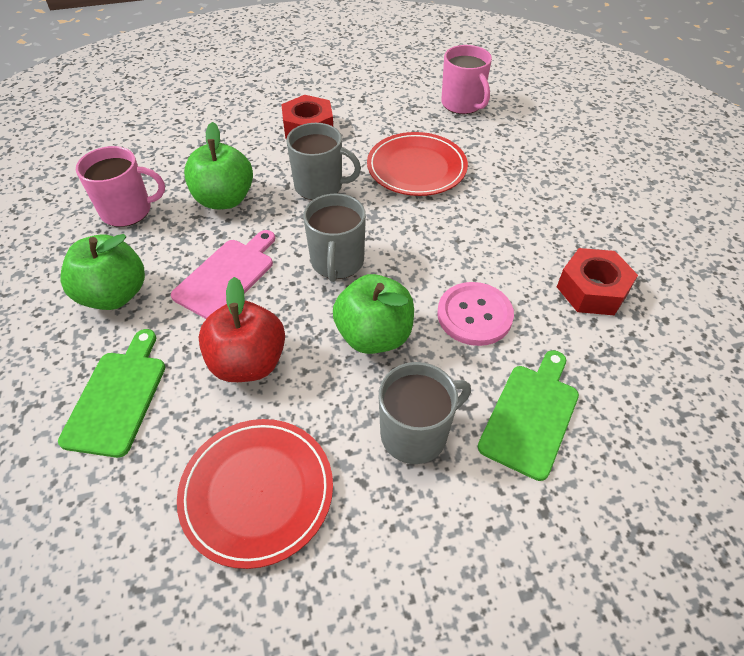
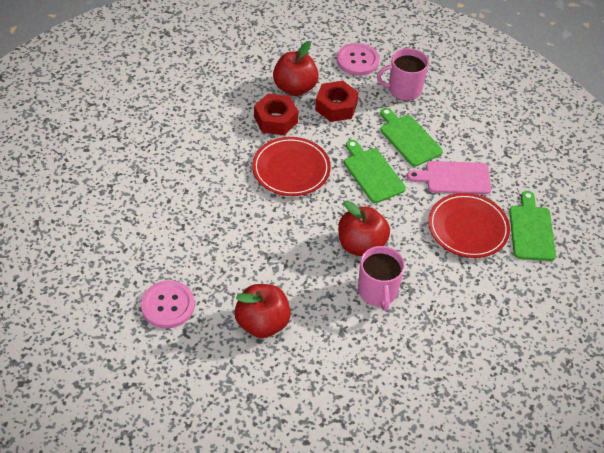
green apple: 3 -> 0
green cutting board: 2 -> 3
grey mug: 3 -> 0
pink button: 1 -> 2
red apple: 1 -> 3

